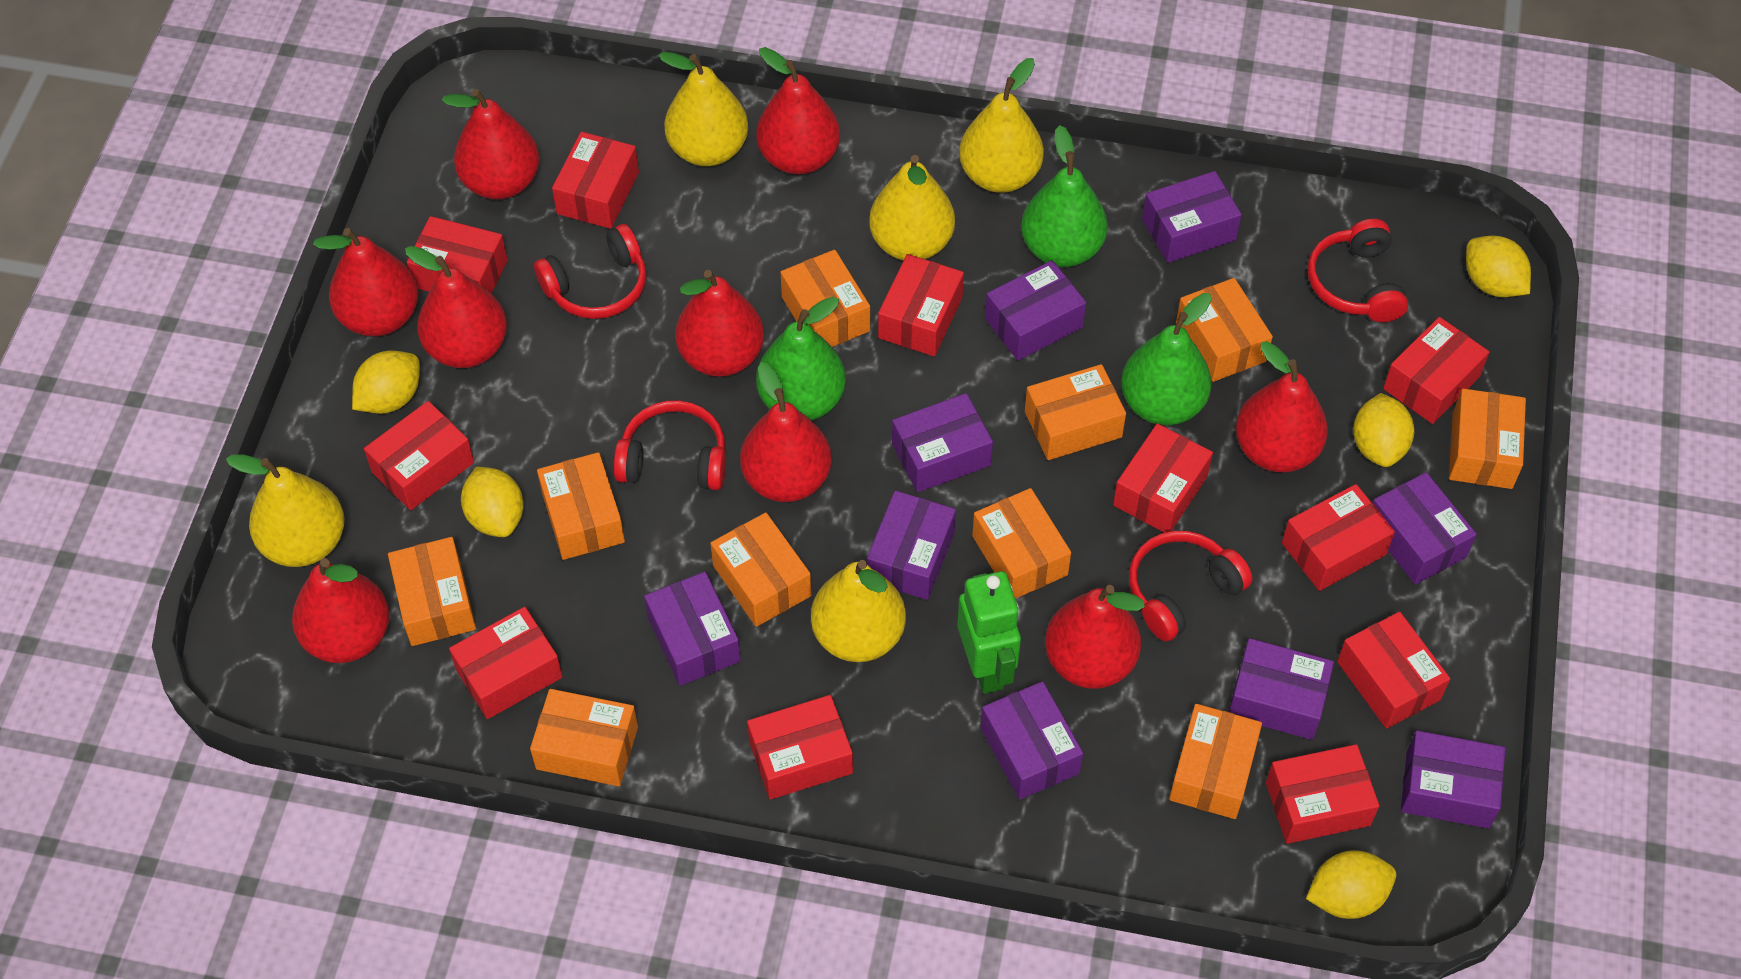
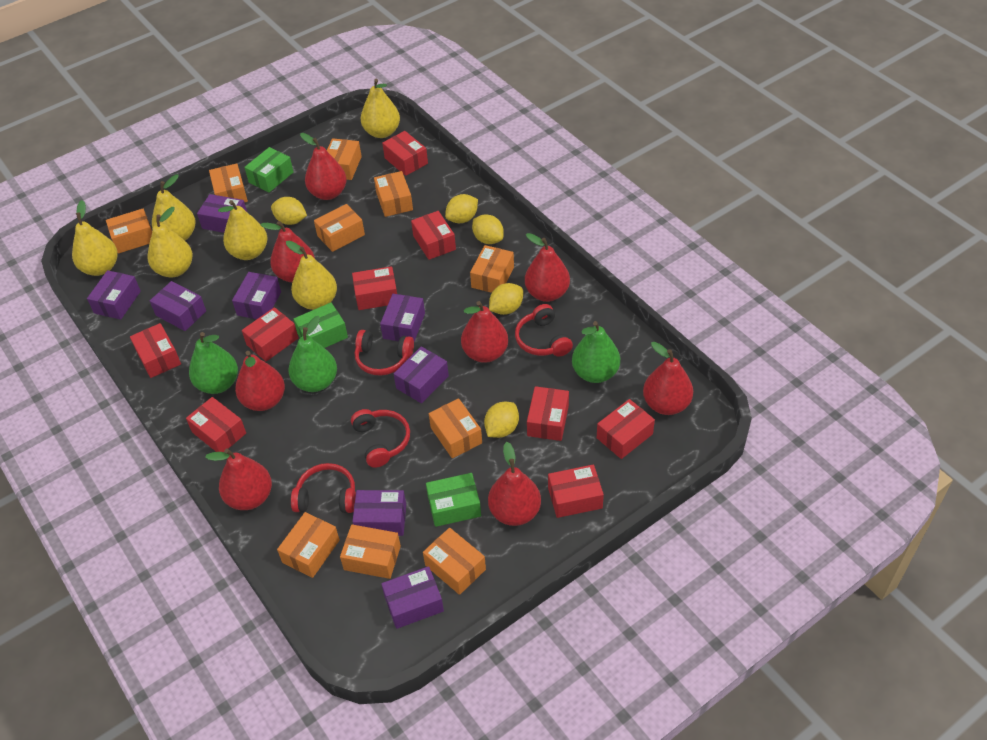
green box: 0 -> 3
green robot: 1 -> 0
purple box: 9 -> 8
red box: 11 -> 9
red pear: 9 -> 8
yellow pear: 5 -> 6

